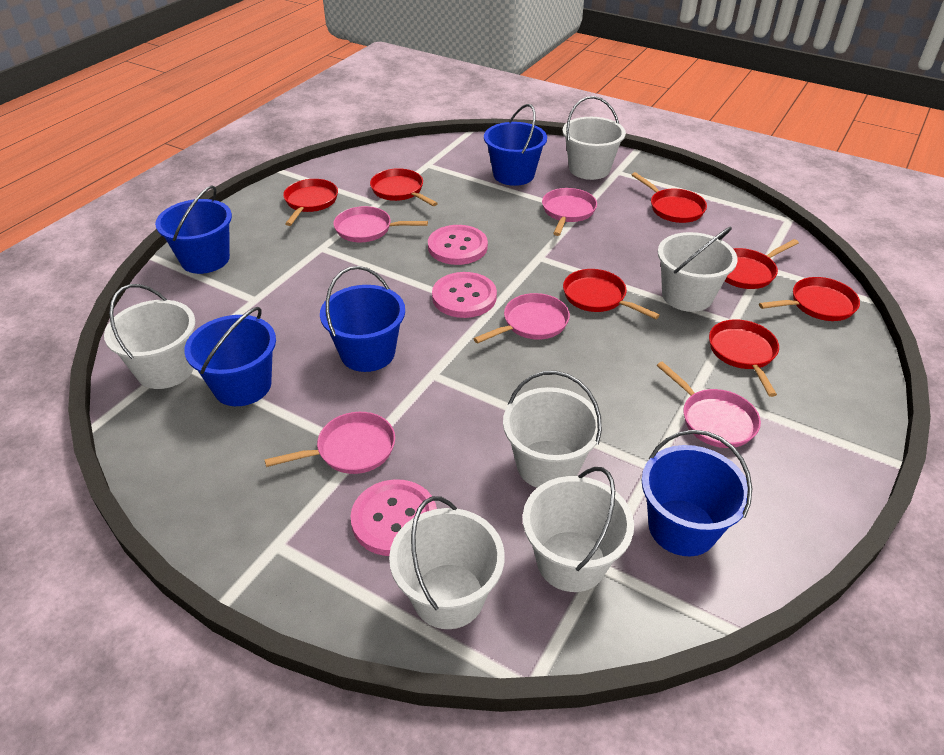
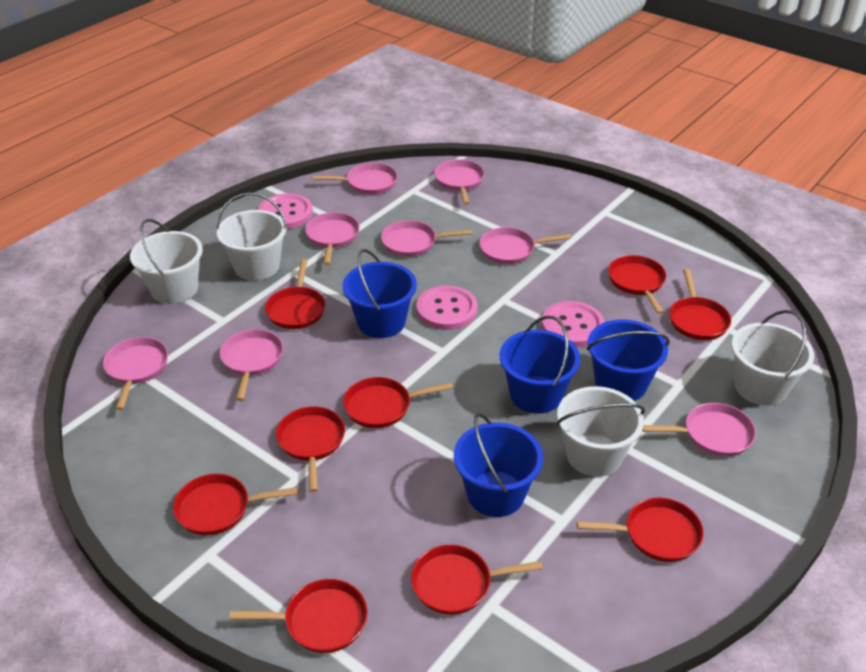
blue bucket: 5 -> 4
pink pan: 5 -> 8
red pan: 7 -> 9
white bucket: 6 -> 4

